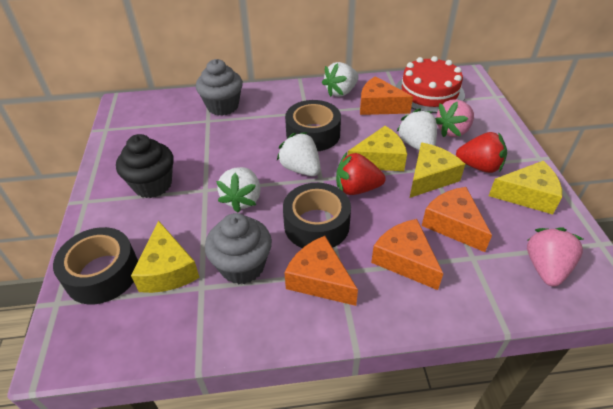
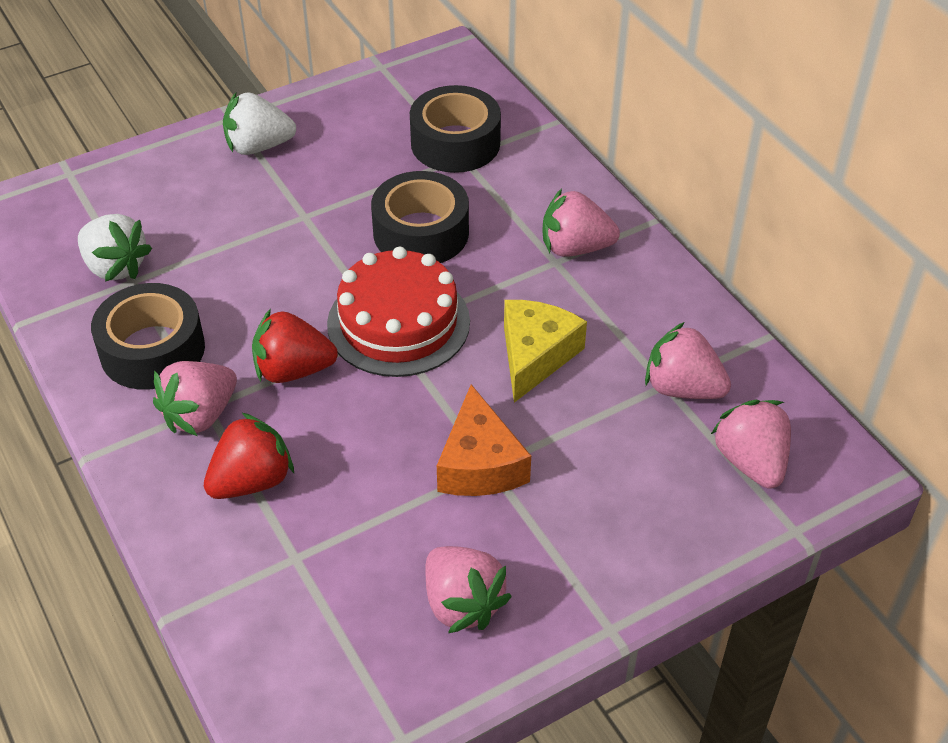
black cupcake: 1 -> 0
grey cupcake: 2 -> 0
orange cheese: 4 -> 1
pink strawberry: 2 -> 5
white strawberry: 4 -> 2
yellow cheese: 4 -> 1

